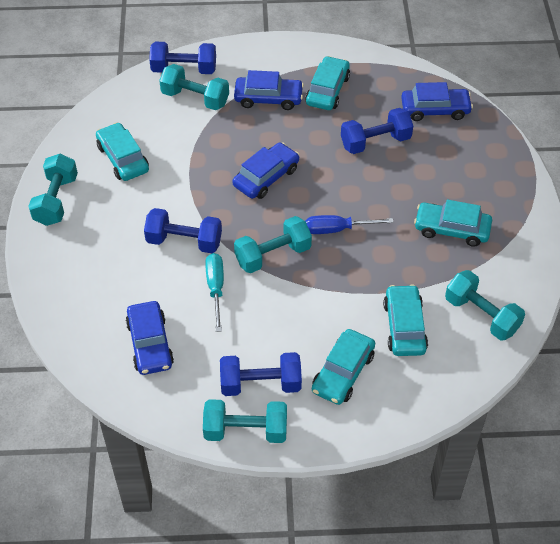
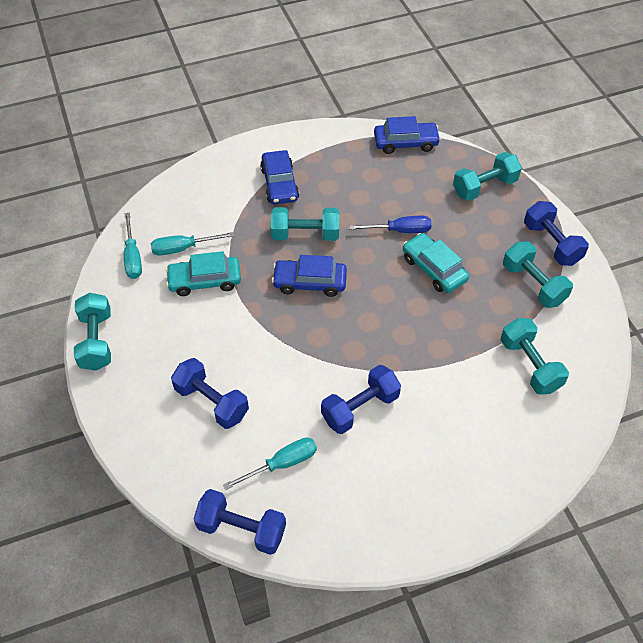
blue car: 4 -> 3
turquoise car: 5 -> 2
turquoise screwdriver: 1 -> 3

